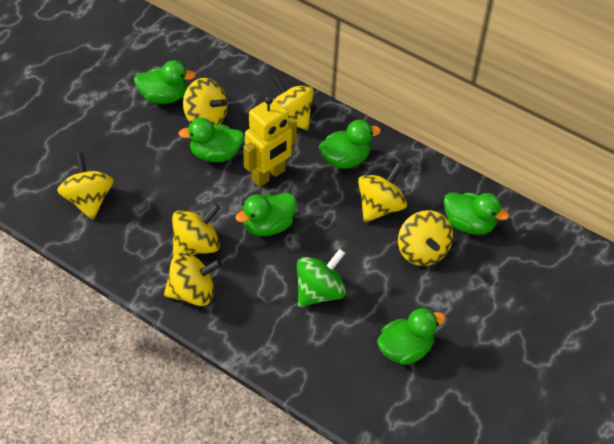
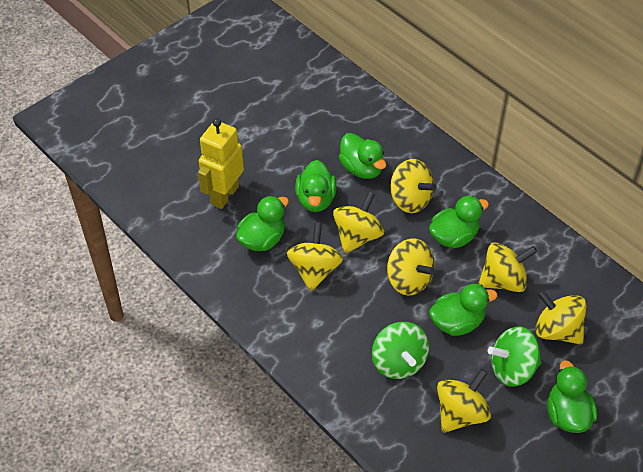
green spinning top: 1 -> 2

